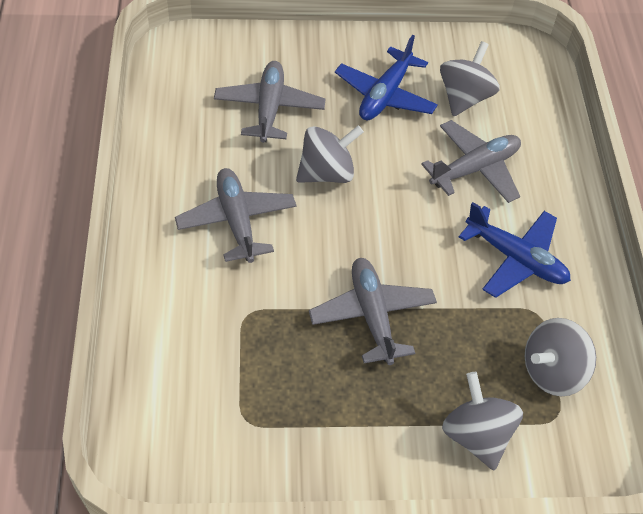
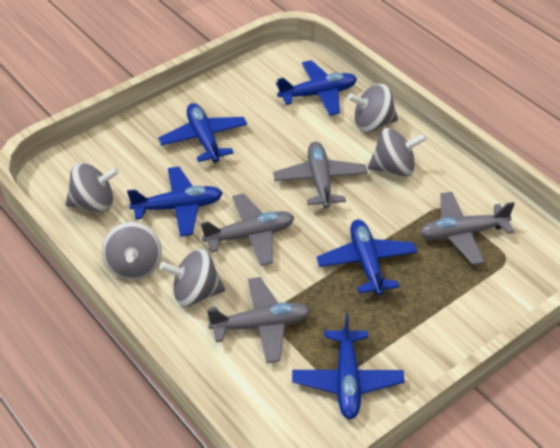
blue plane: 2 -> 5
grey spinning top: 4 -> 5

